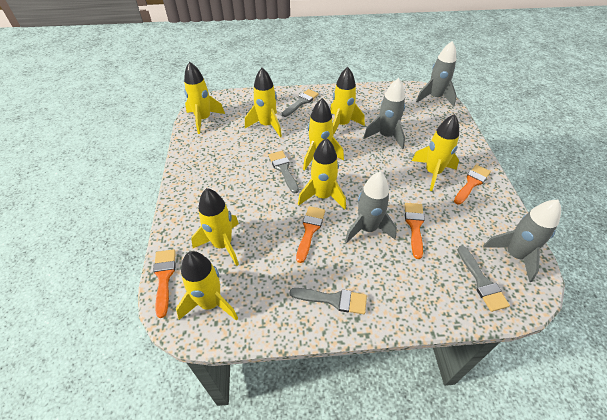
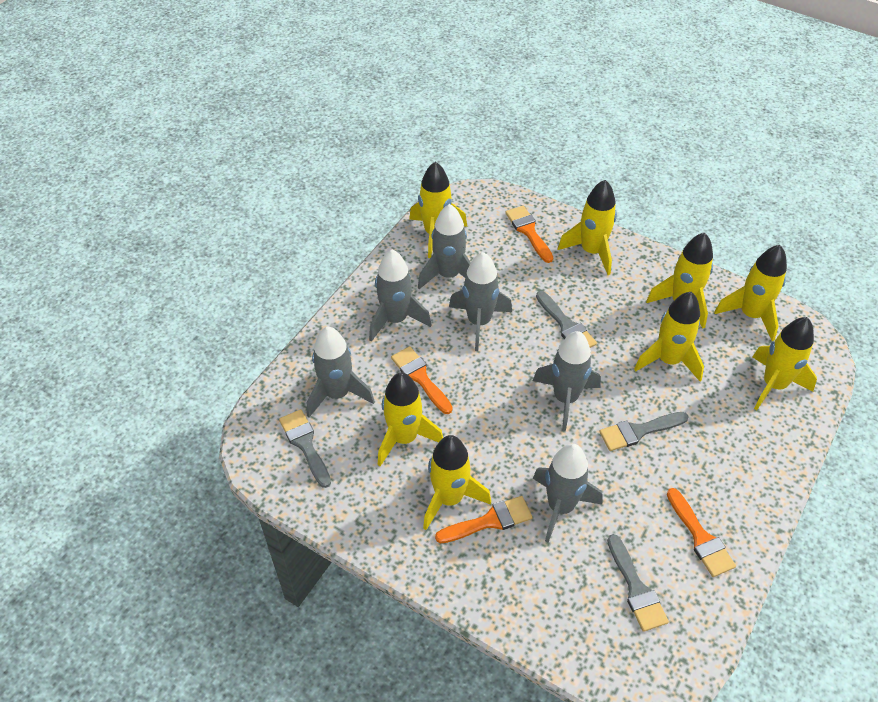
grey rocket: 4 -> 6

